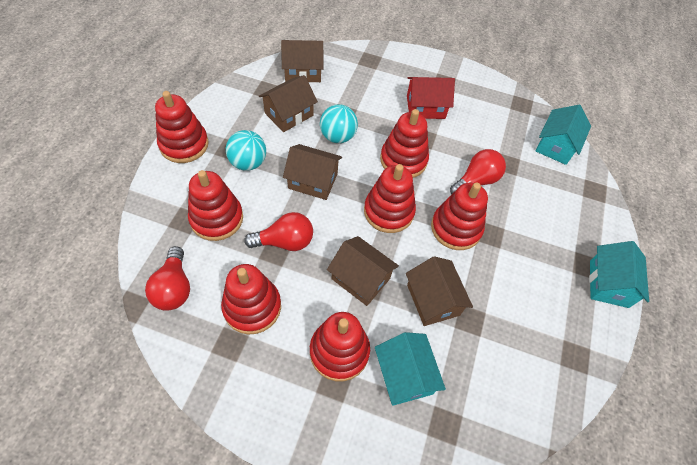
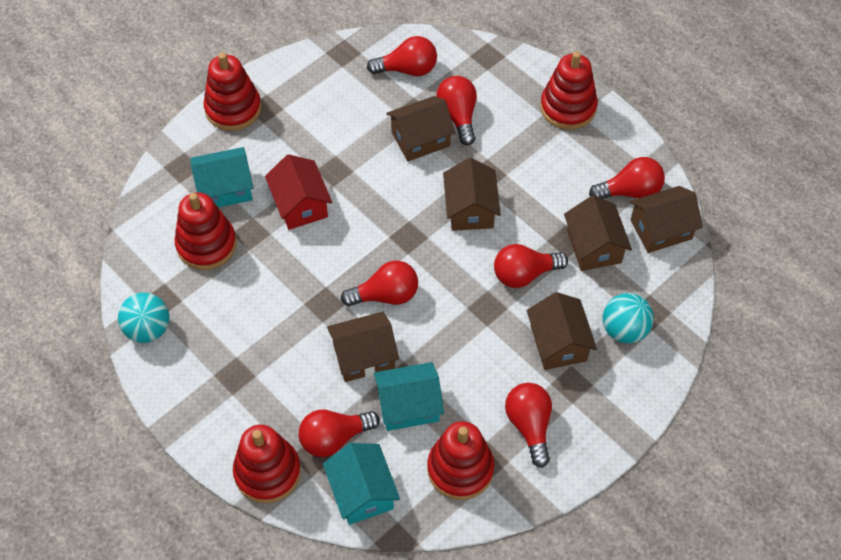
brown house: 5 -> 6
red light bulb: 3 -> 7
red stacking toy: 7 -> 5

